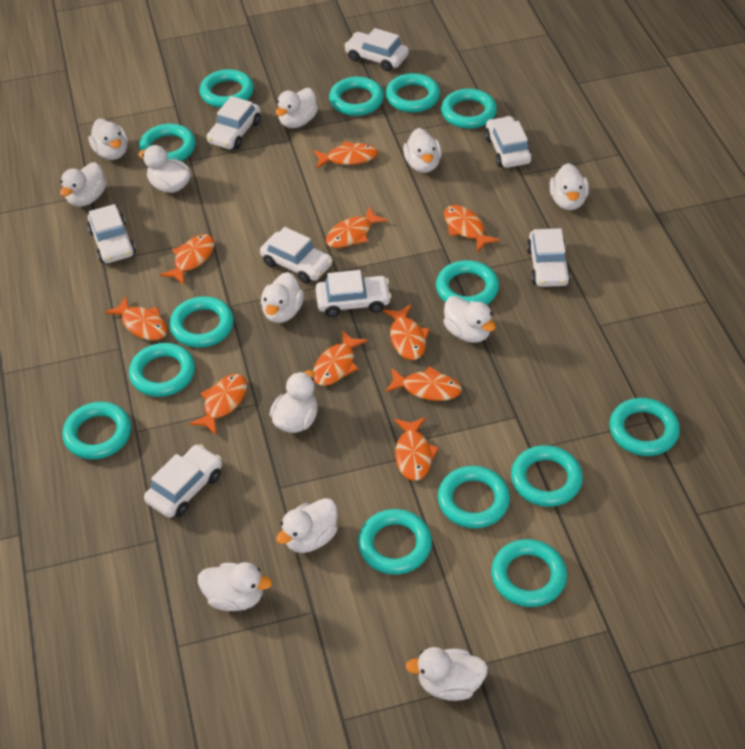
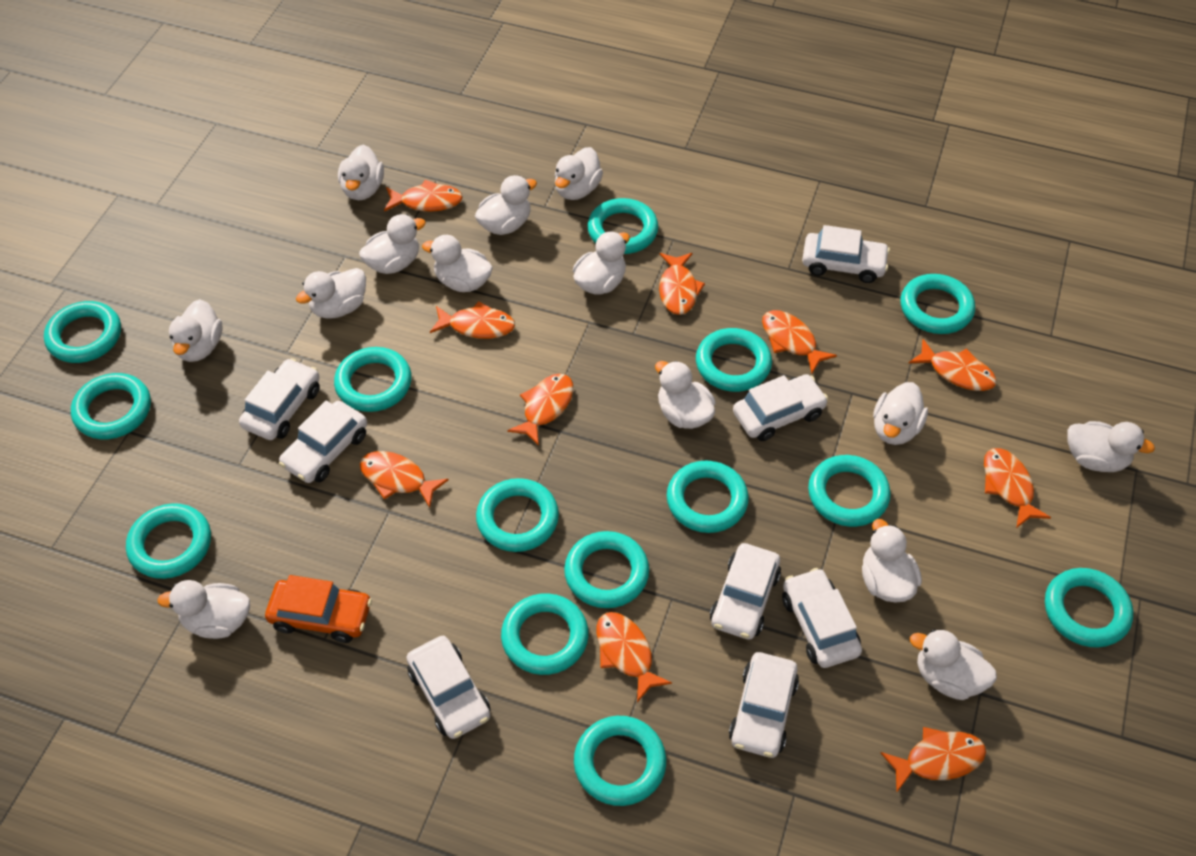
orange car: 0 -> 1
white duck: 12 -> 14

